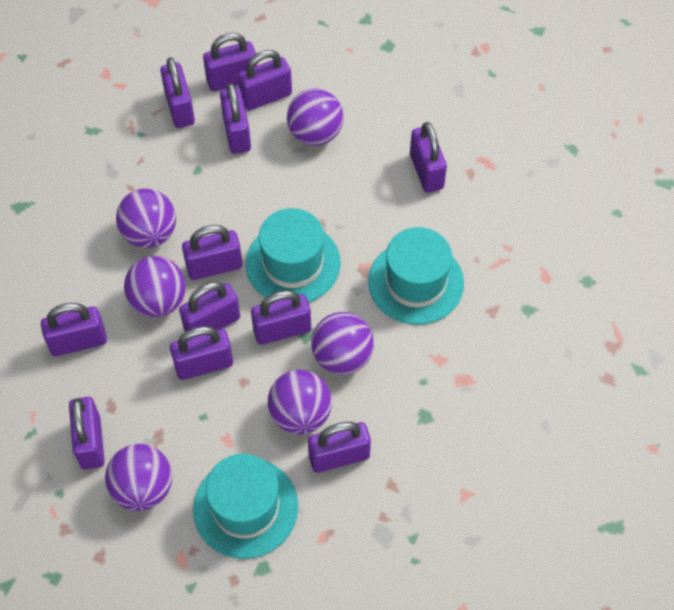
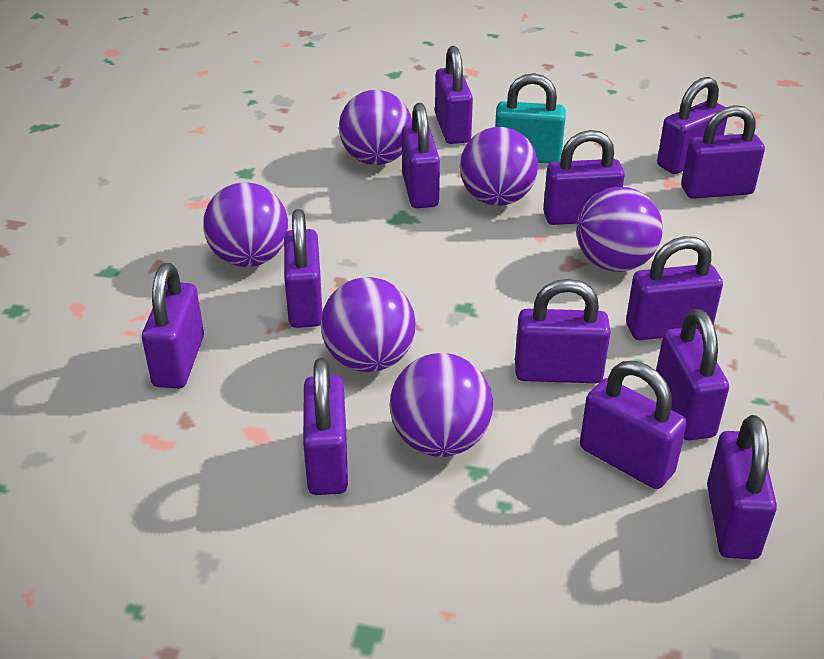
purple padlock: 12 -> 13
turquoise hat: 3 -> 0
turquoise padlock: 0 -> 1

